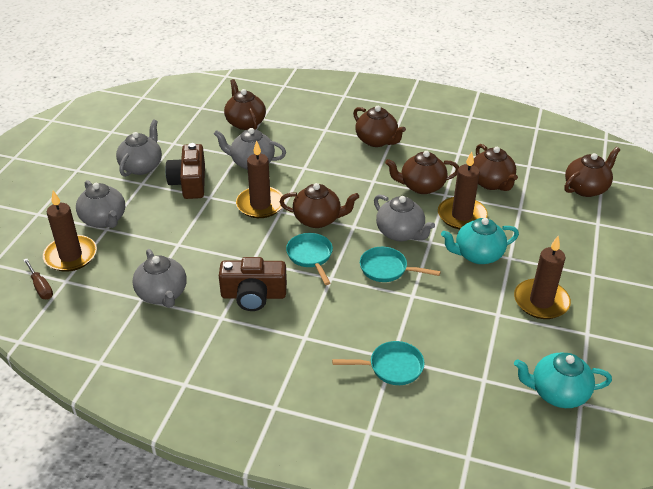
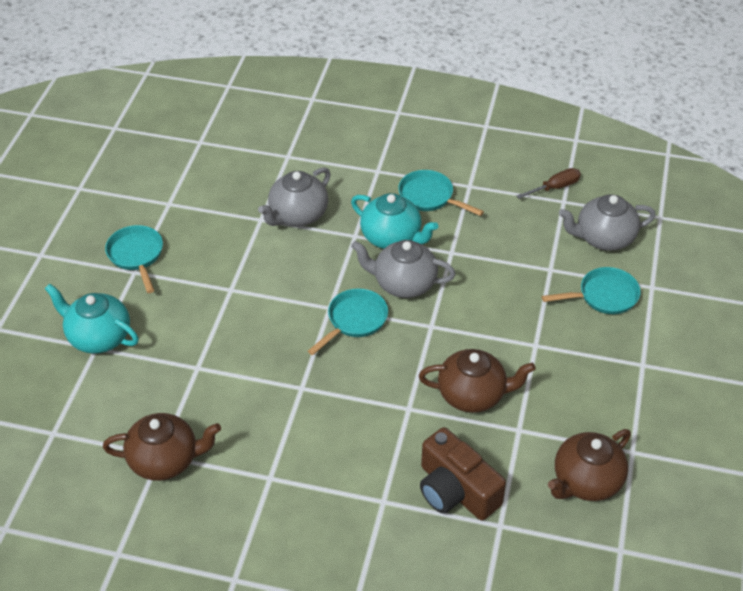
brown camera: 2 -> 1
brown candle: 4 -> 0
brown teapot: 6 -> 3
grey teapot: 5 -> 3
turquoise pan: 3 -> 4

